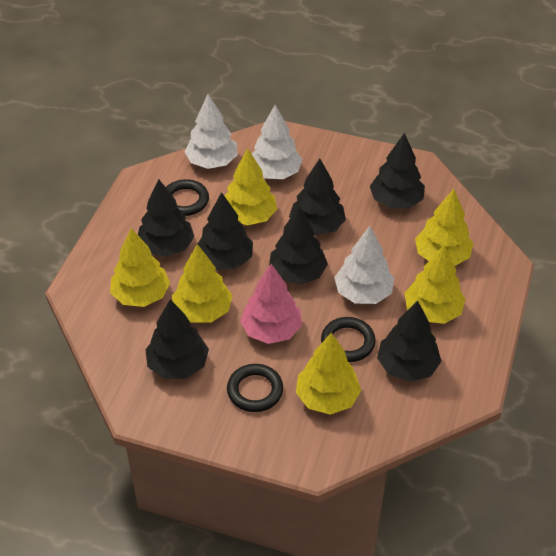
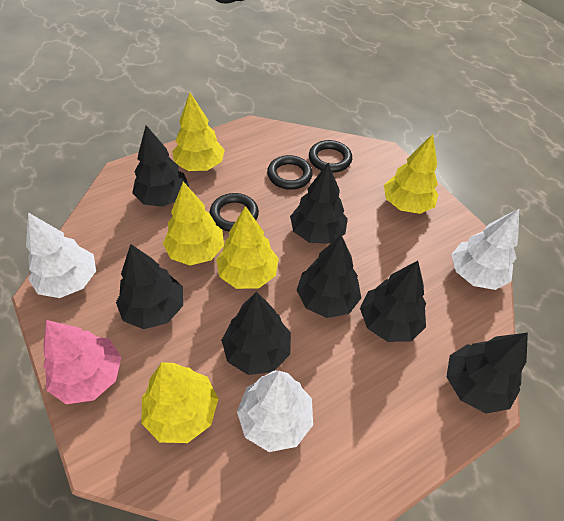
yellow tree: 6 -> 5

